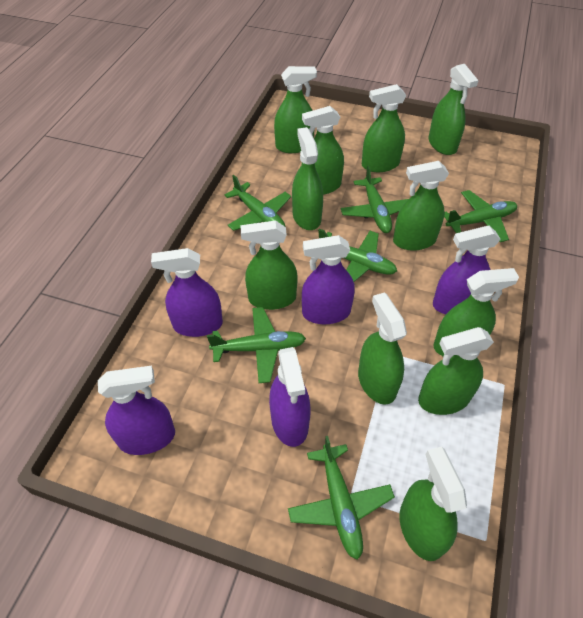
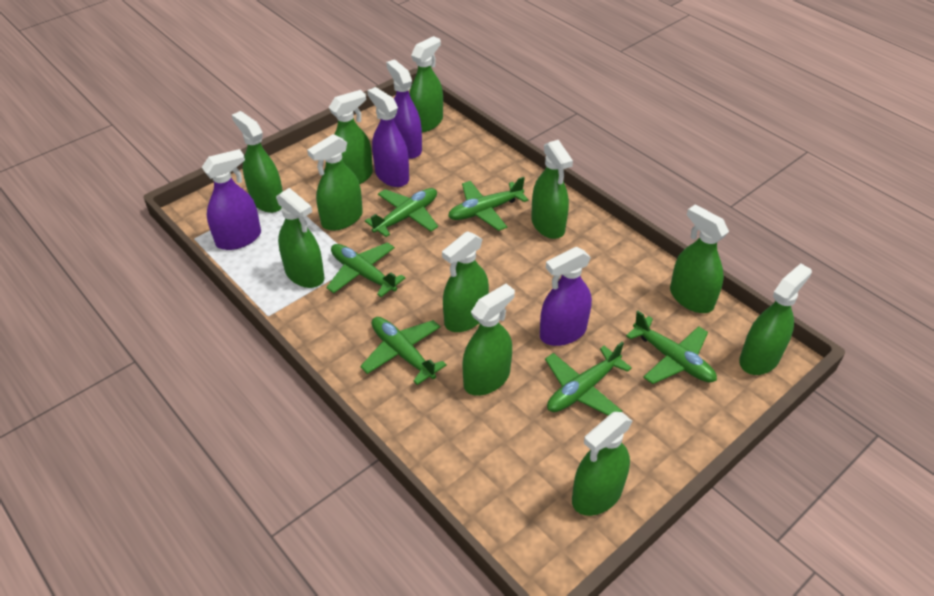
purple spray bottle: 5 -> 4

